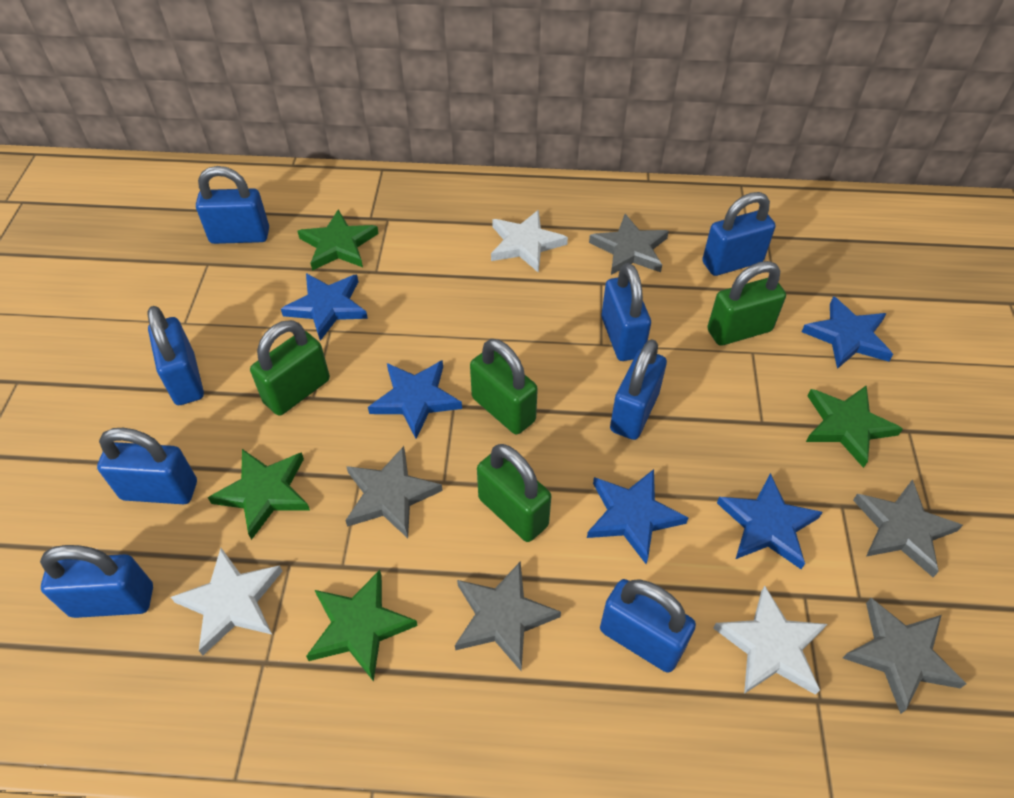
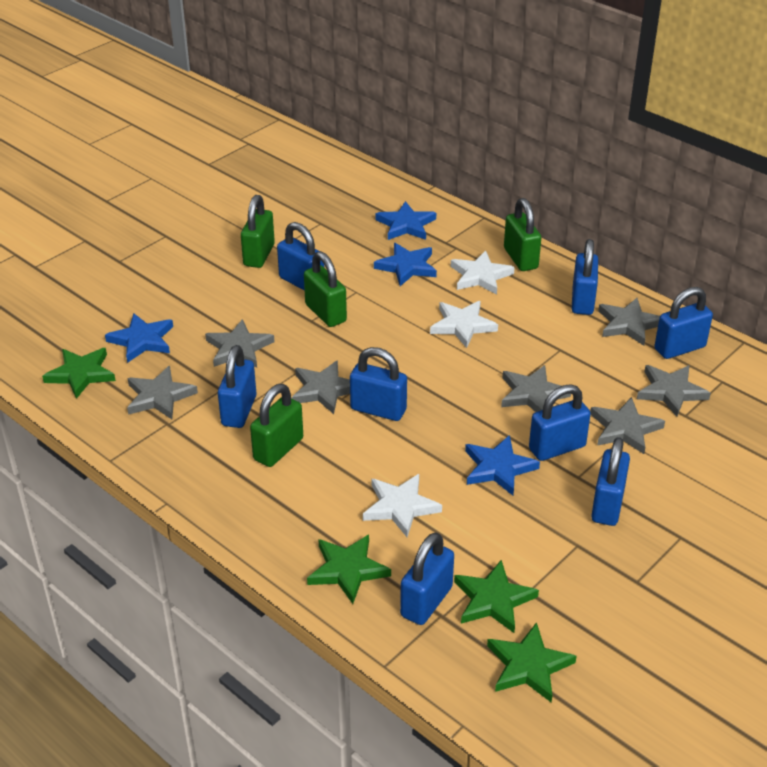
blue star: 5 -> 4
grey star: 5 -> 7

